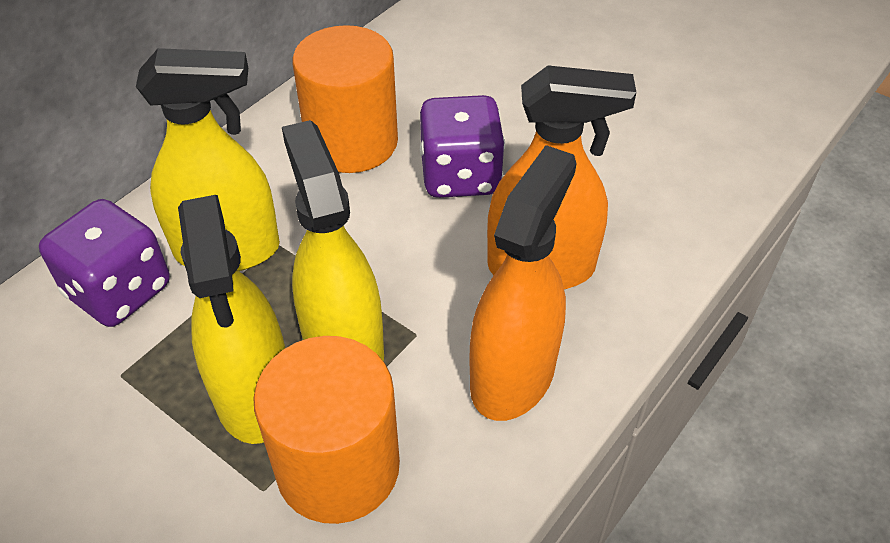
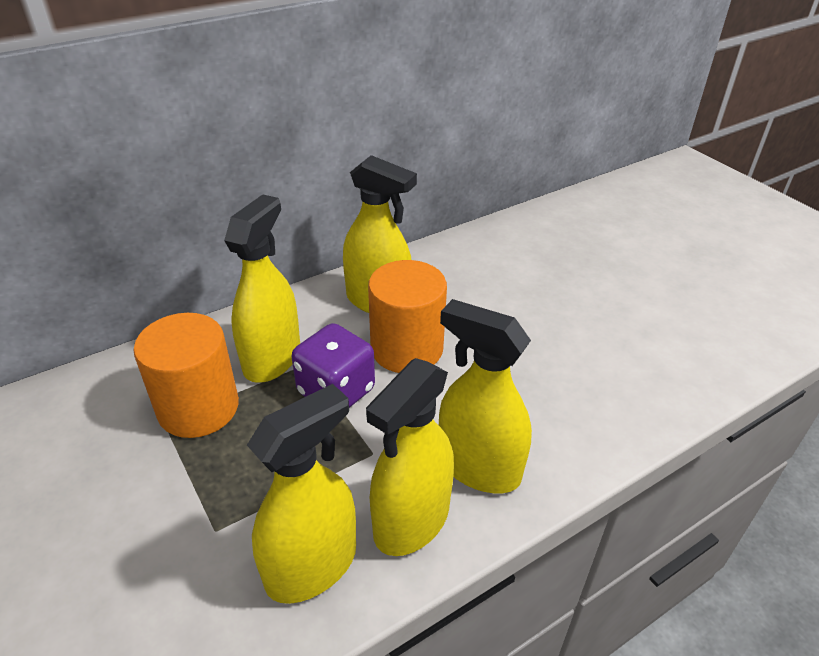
orange spray bottle: 2 -> 0
purple dice: 2 -> 1
yellow spray bottle: 3 -> 5

